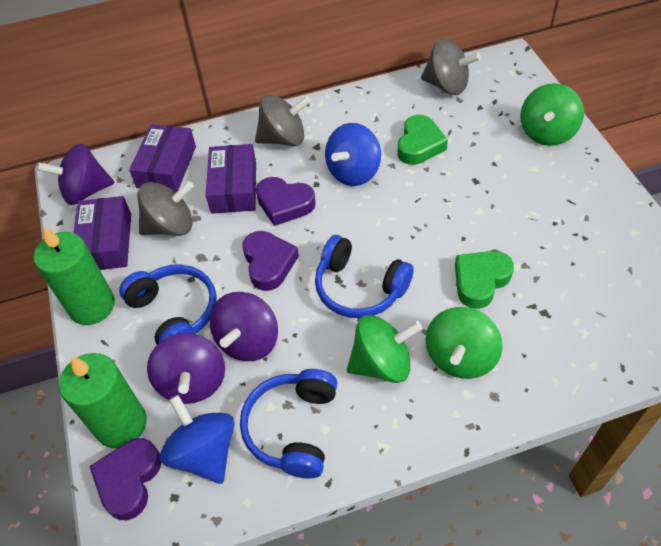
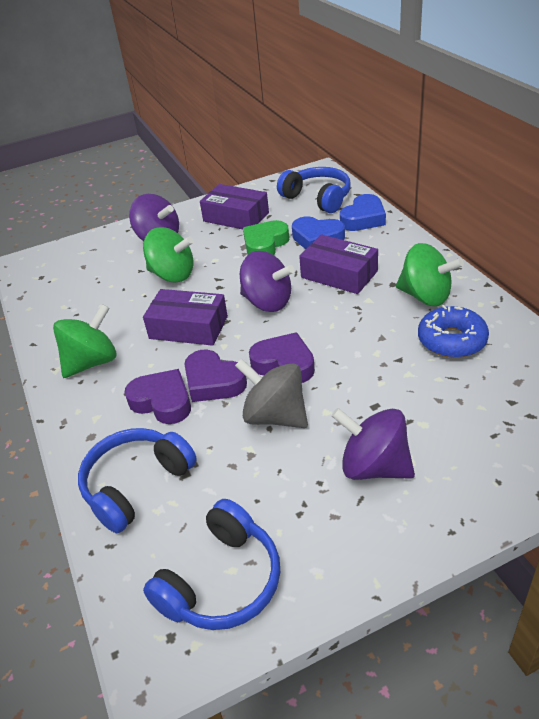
blue donut: 0 -> 1
blue heart: 0 -> 2
blue spinning top: 2 -> 0
green candle: 2 -> 0
green heart: 2 -> 1
grey spinning top: 3 -> 1

